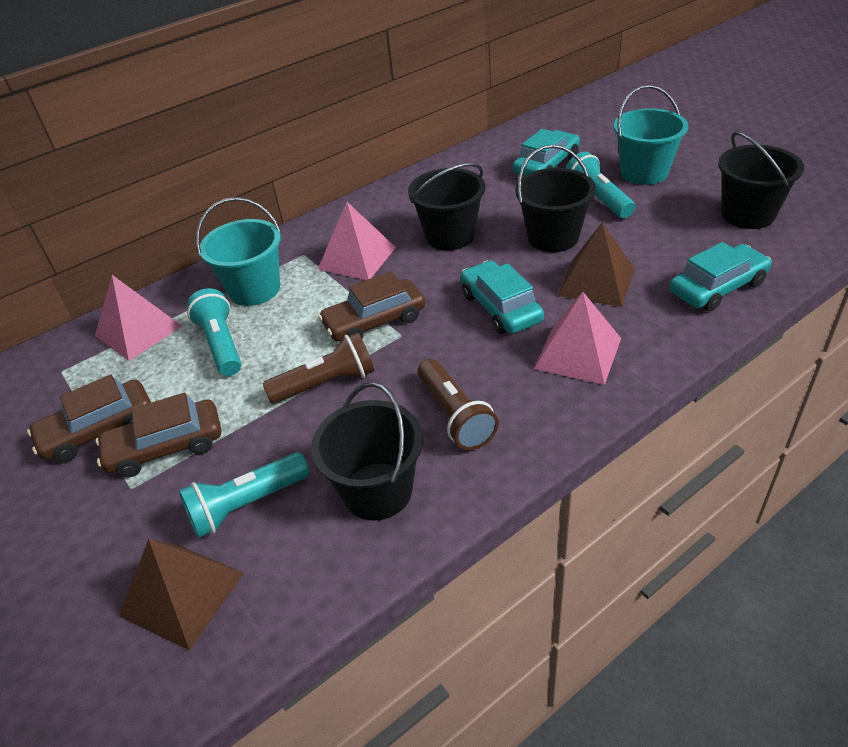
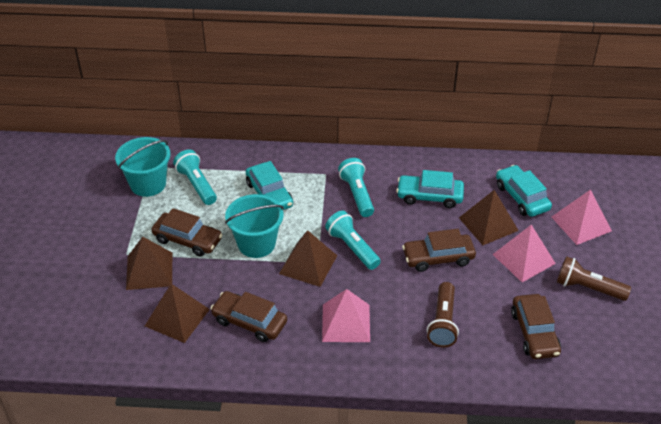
black bucket: 4 -> 0
brown car: 3 -> 4
brown pyramid: 2 -> 4

